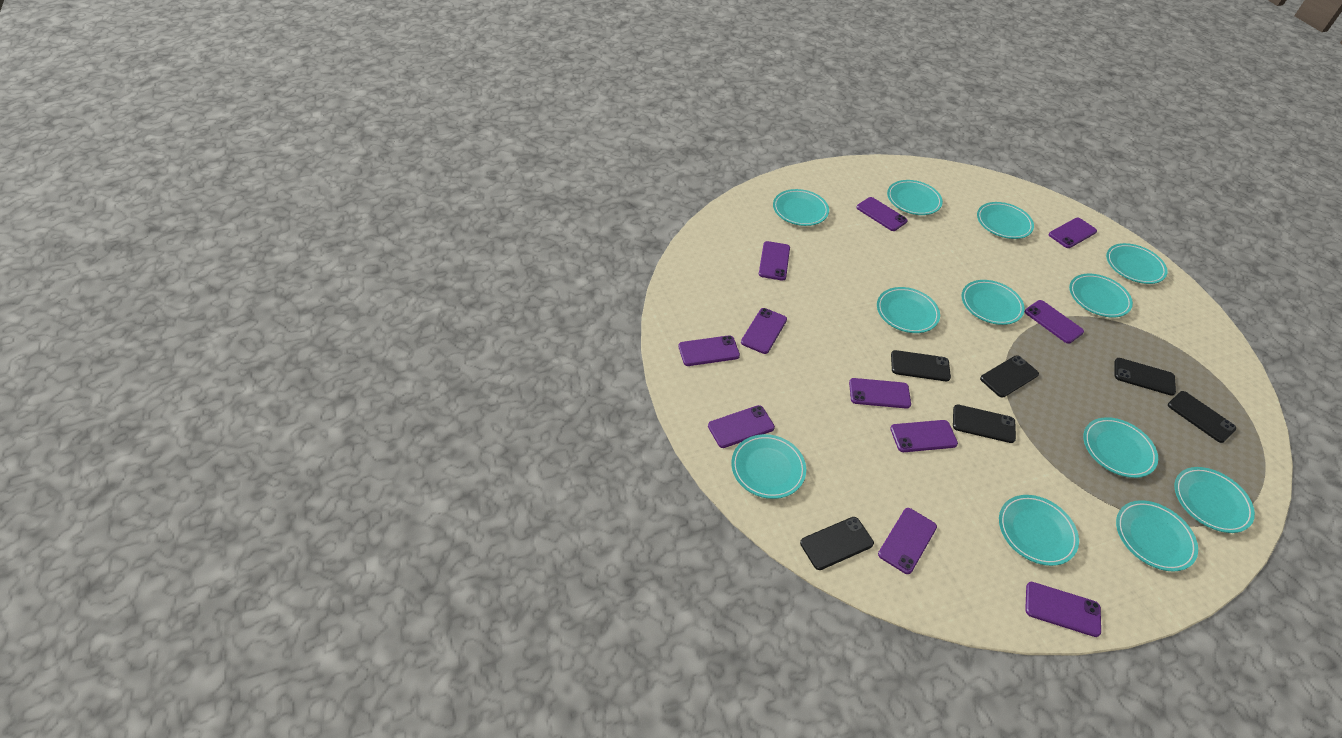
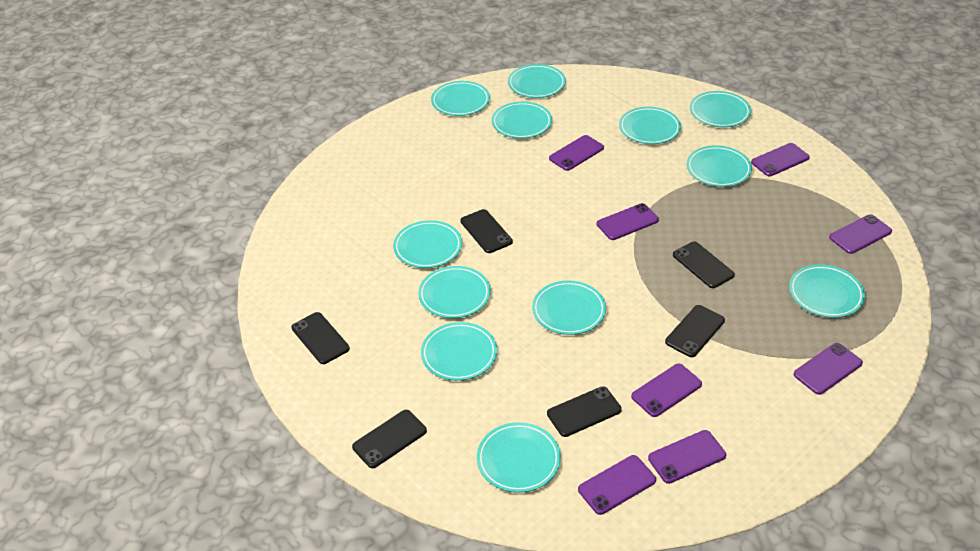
purple phone: 11 -> 8

